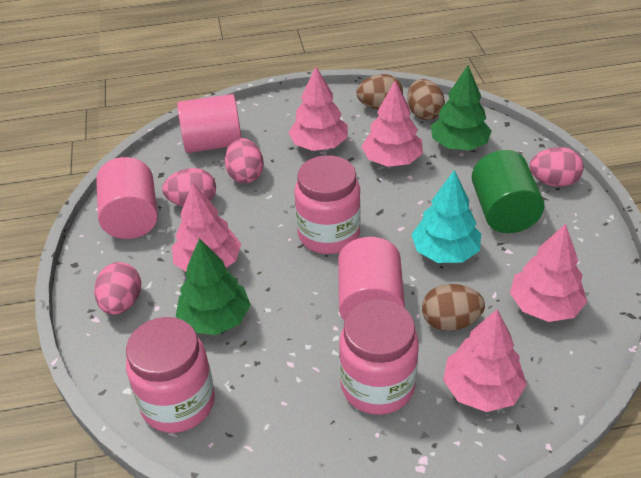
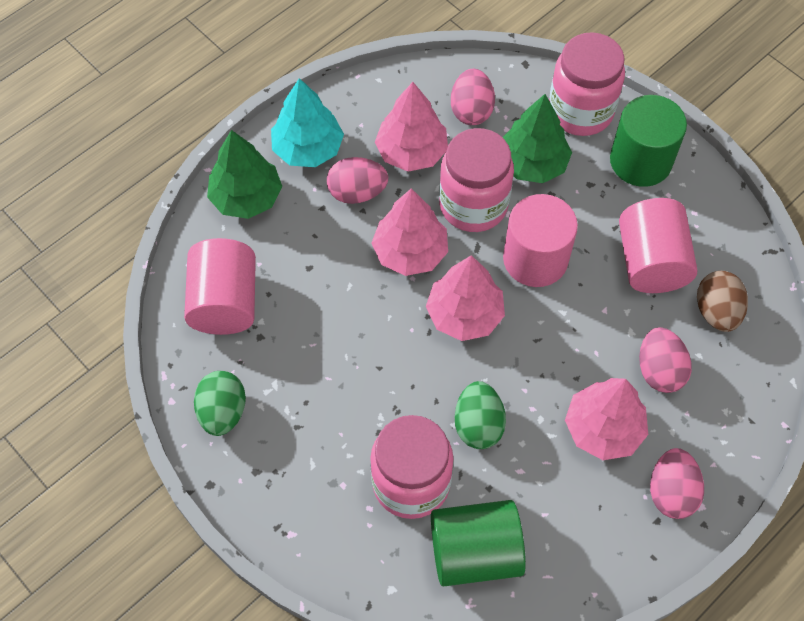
brown egg: 3 -> 1
green cylinder: 1 -> 2
green egg: 0 -> 2
pink tree: 5 -> 4

